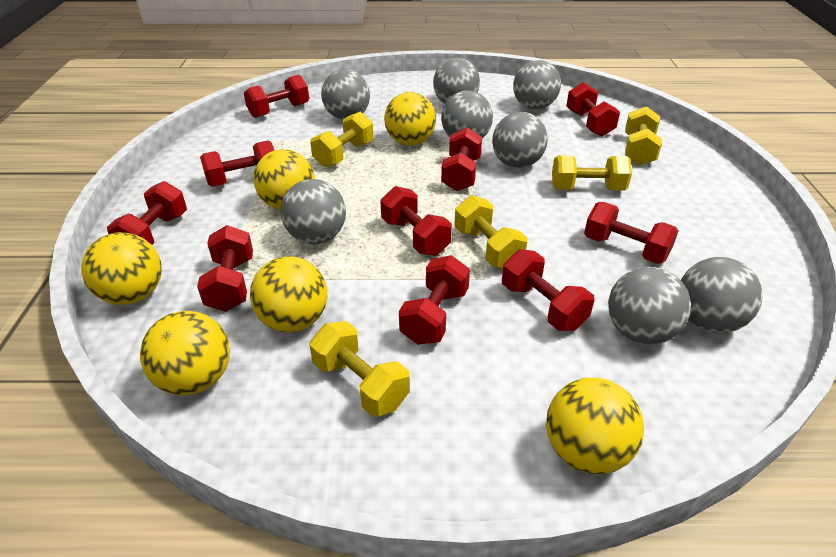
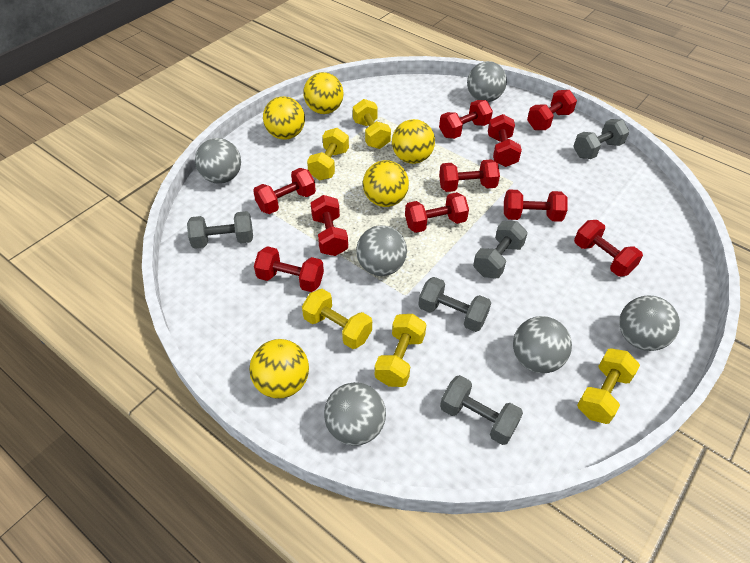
grey ball: 8 -> 6
grey dumbbell: 0 -> 5
yellow ball: 6 -> 5

